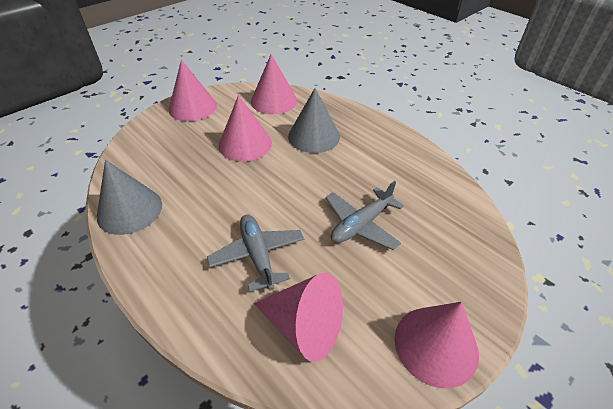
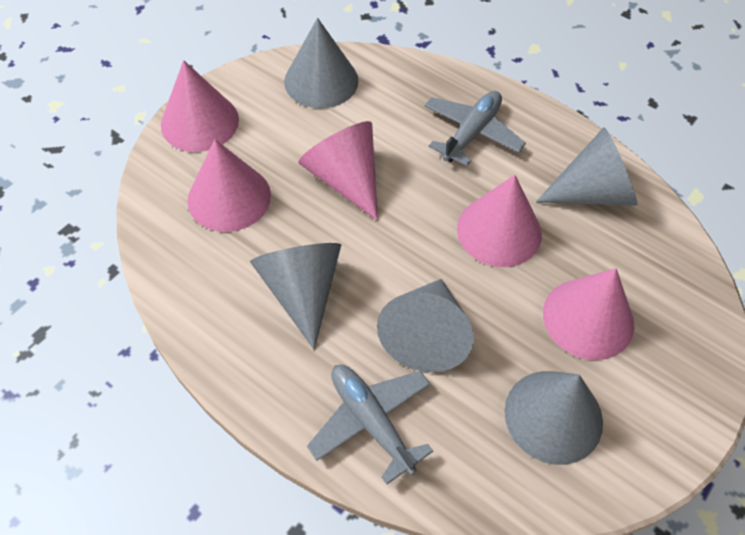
grey cone: 2 -> 5

